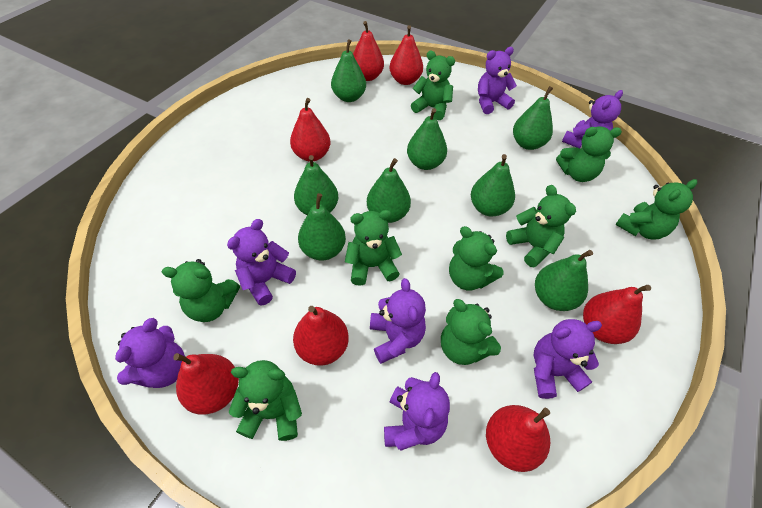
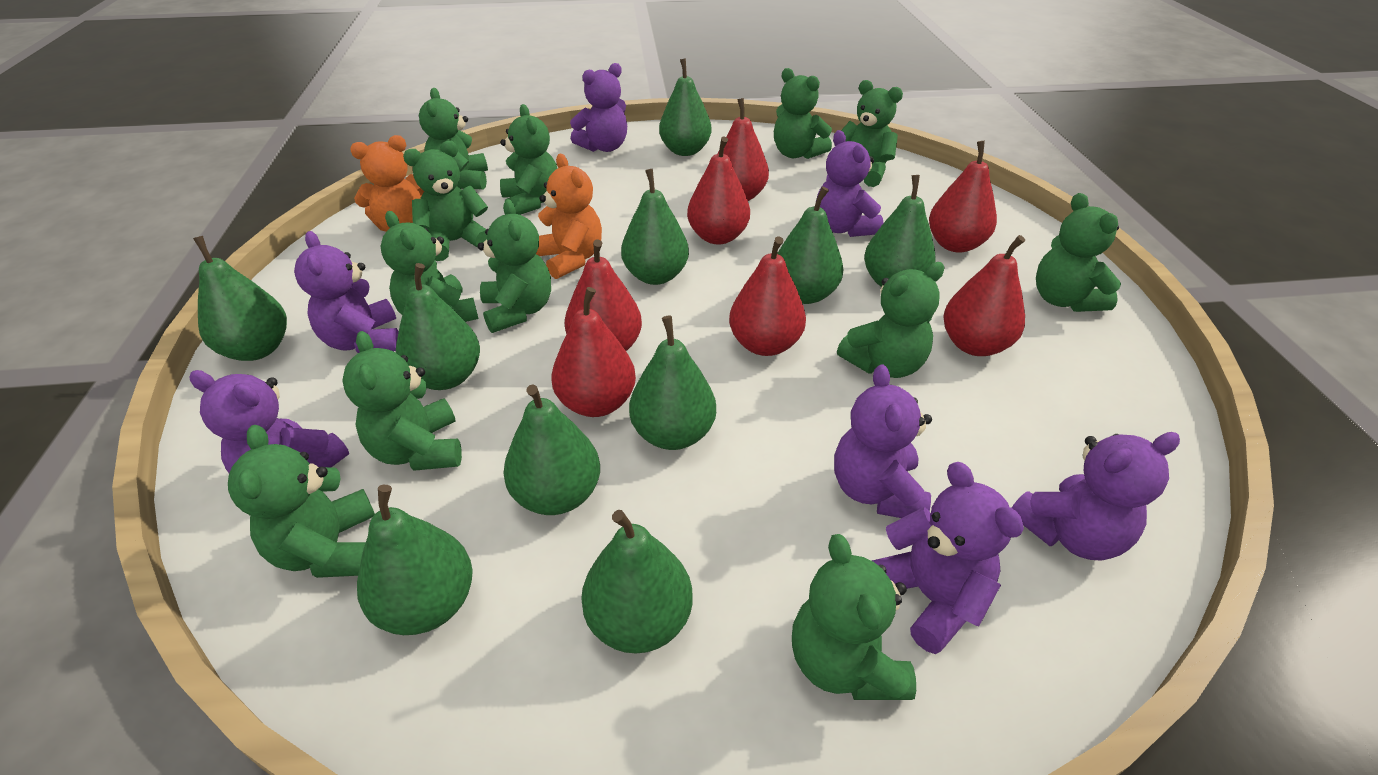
green pear: 8 -> 10
green teddy bear: 9 -> 12
orange teddy bear: 0 -> 2

